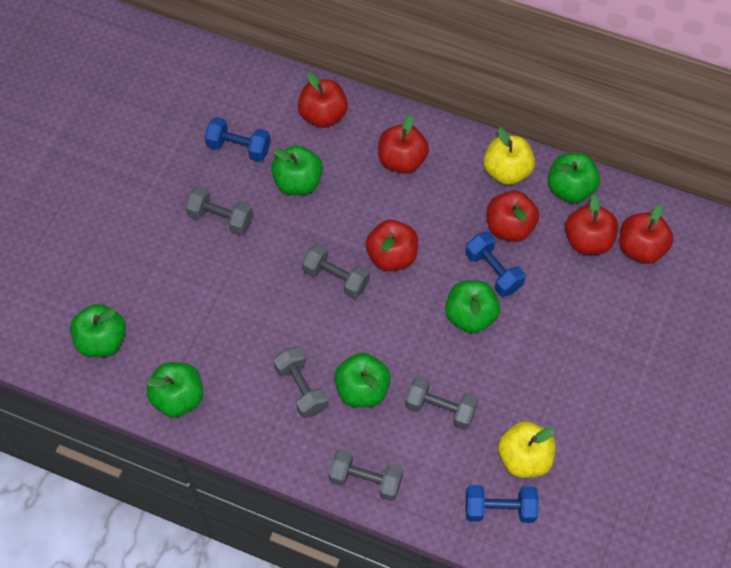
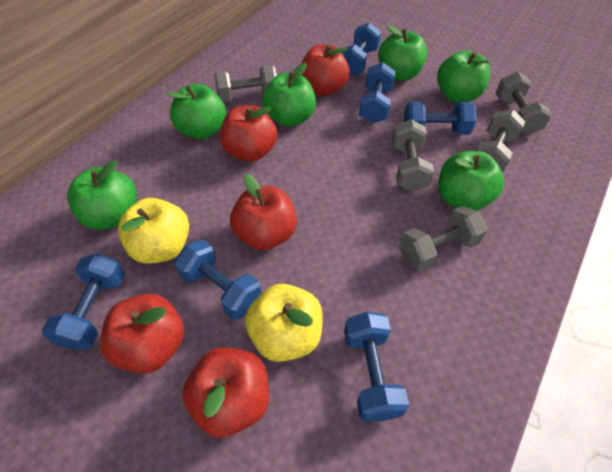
blue dumbbell: 3 -> 6
red apple: 6 -> 5

